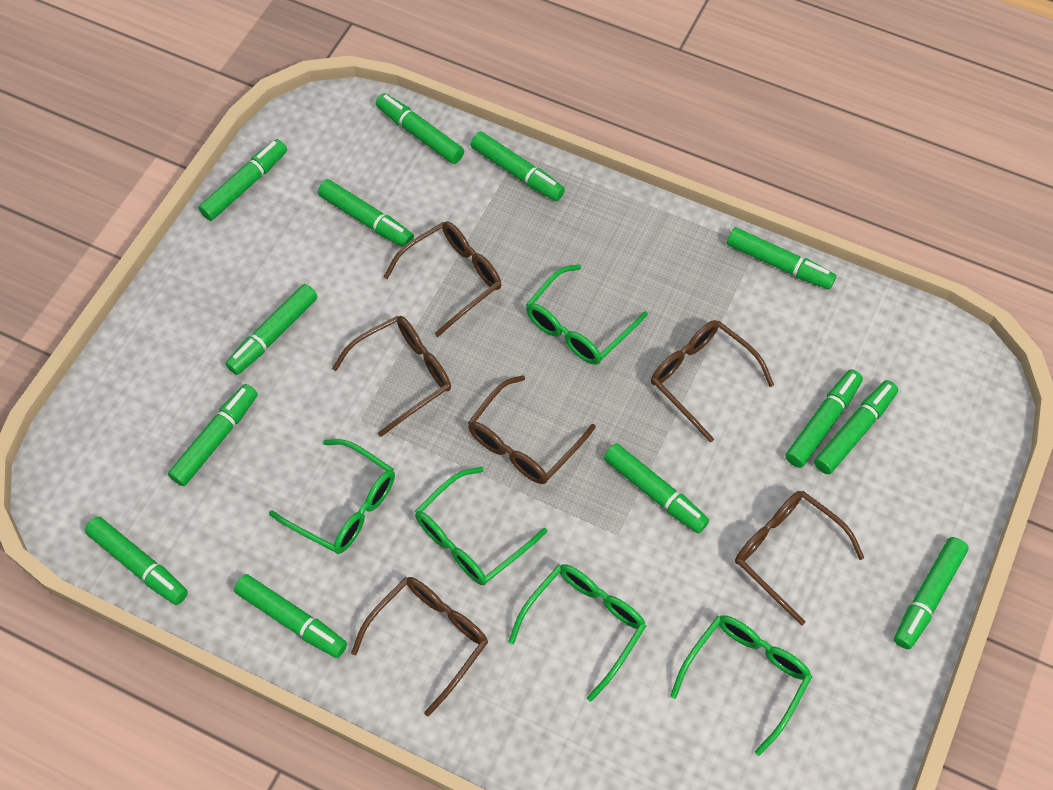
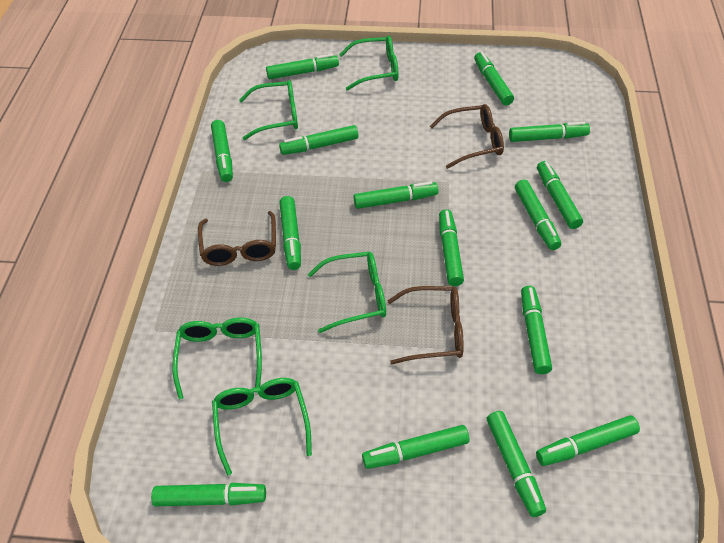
brown glasses: 6 -> 3
green marker: 13 -> 15

